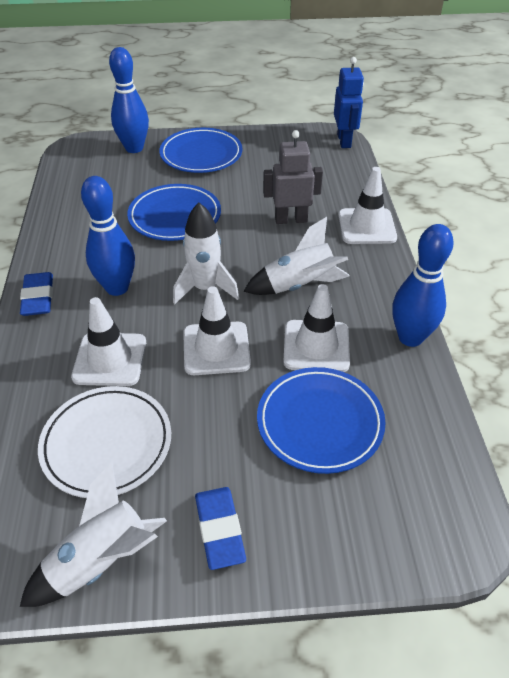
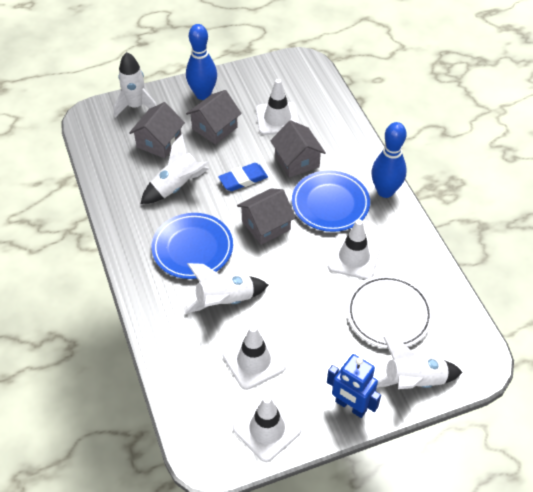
blue bowling pin: 3 -> 2
blue eraser: 2 -> 1
blue plate: 3 -> 2
grey house: 0 -> 4
grey robot: 1 -> 0
white rocket: 3 -> 4

